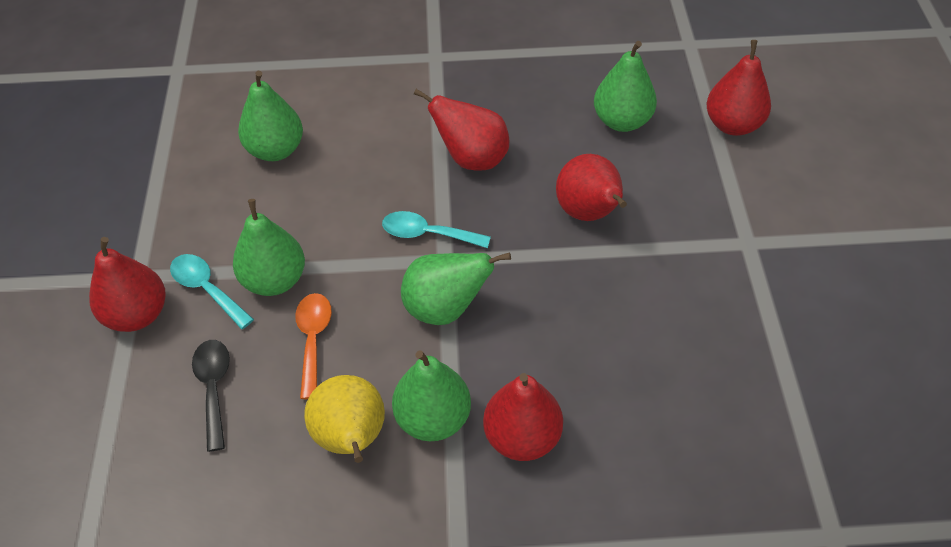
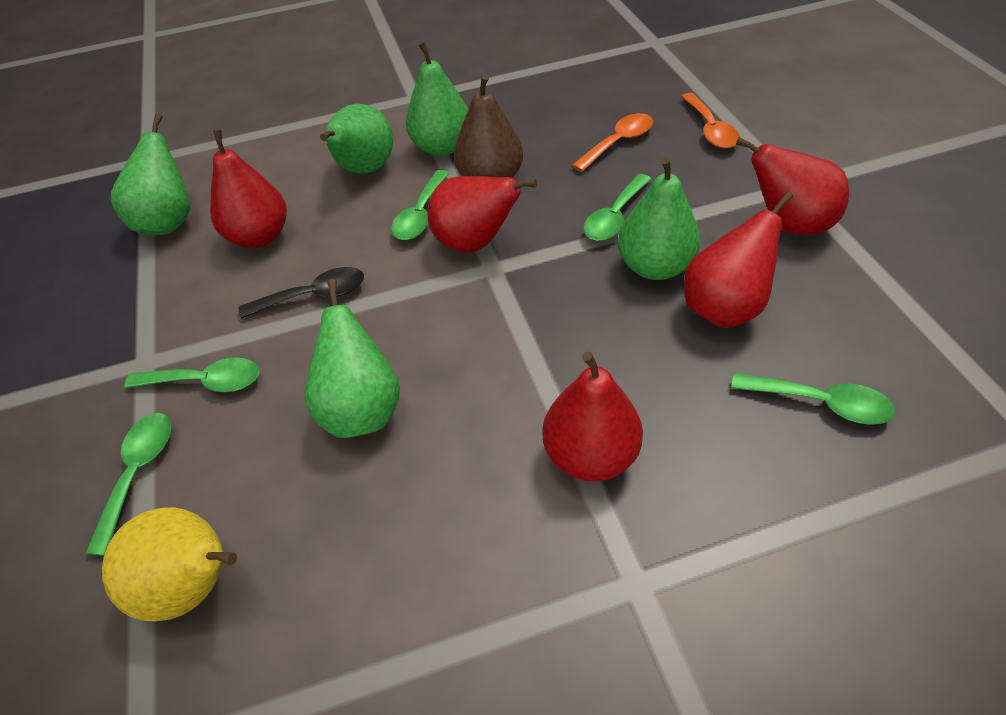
brown pear: 0 -> 1
green spoon: 0 -> 5
orange spoon: 1 -> 2
turquoise spoon: 2 -> 0

